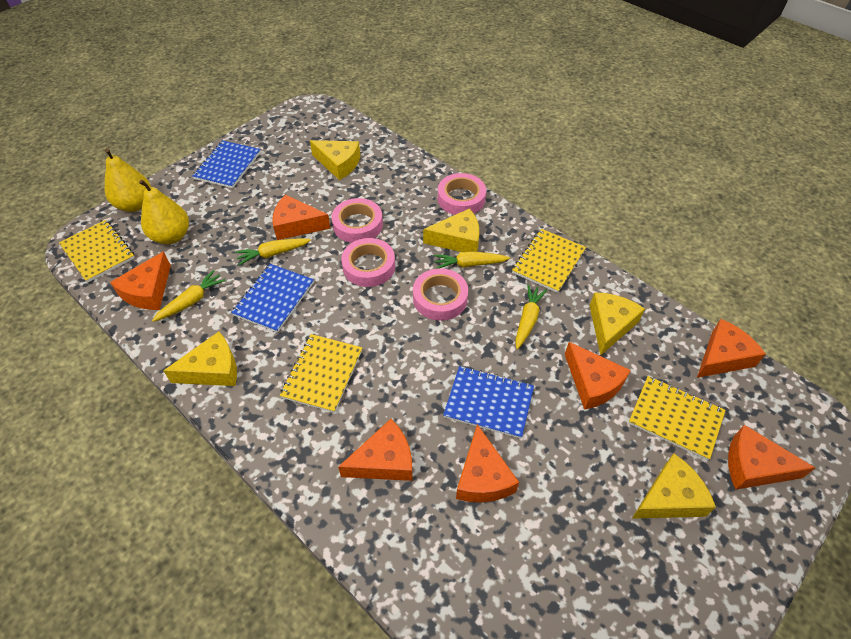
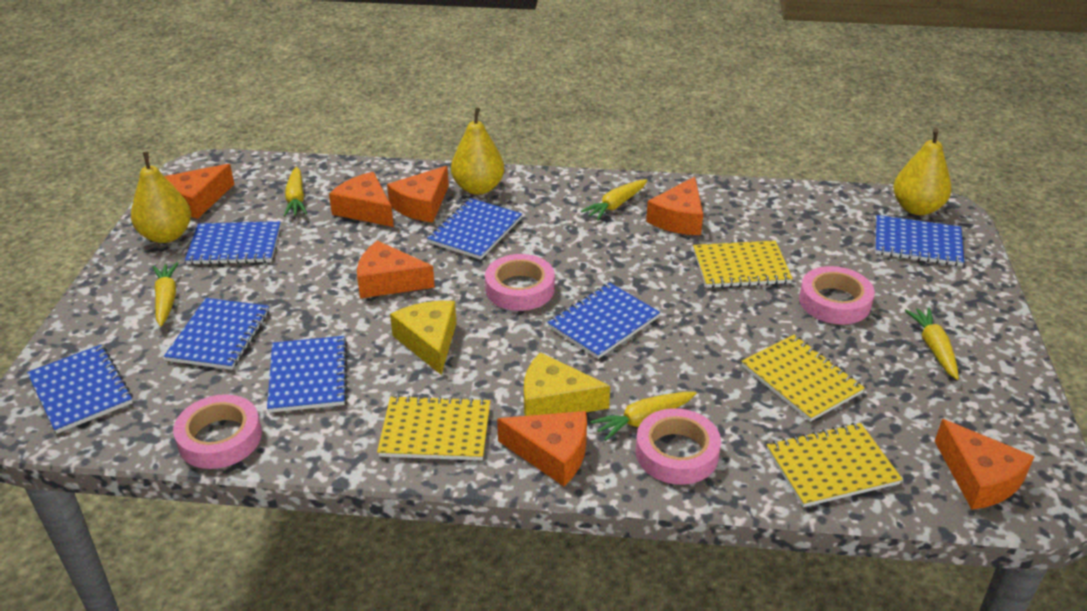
blue notebook: 3 -> 7
yellow carrot: 4 -> 5
yellow cheese: 5 -> 2
yellow pear: 2 -> 3

